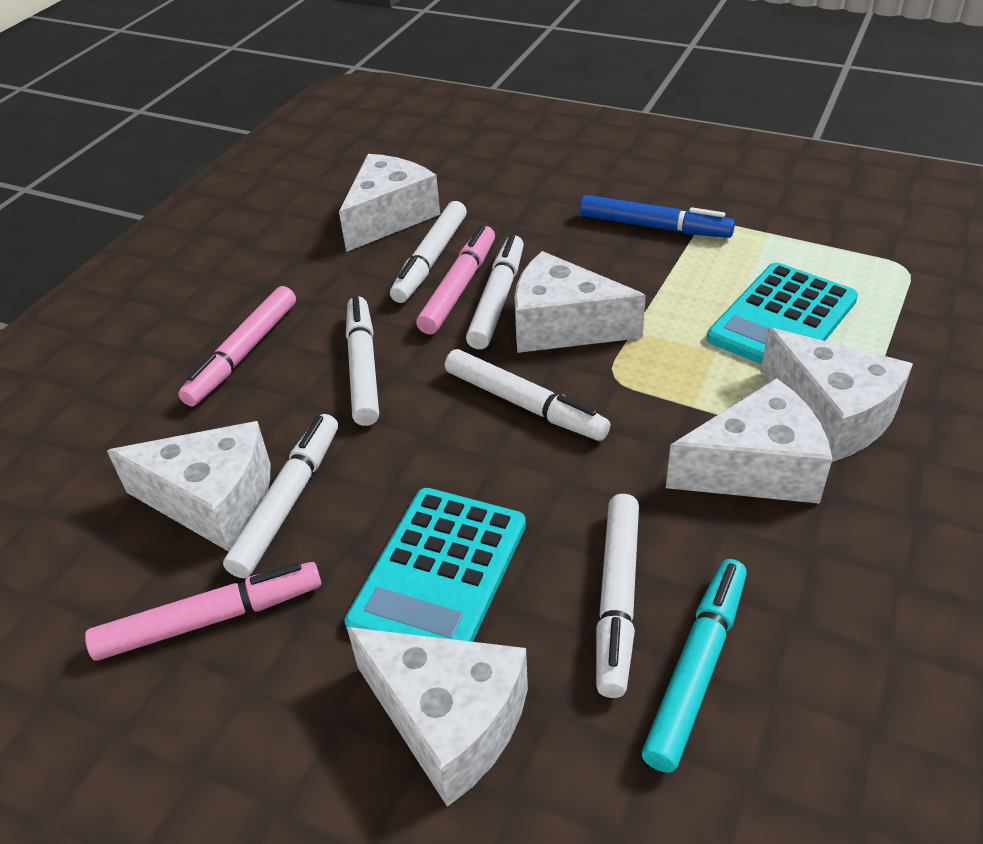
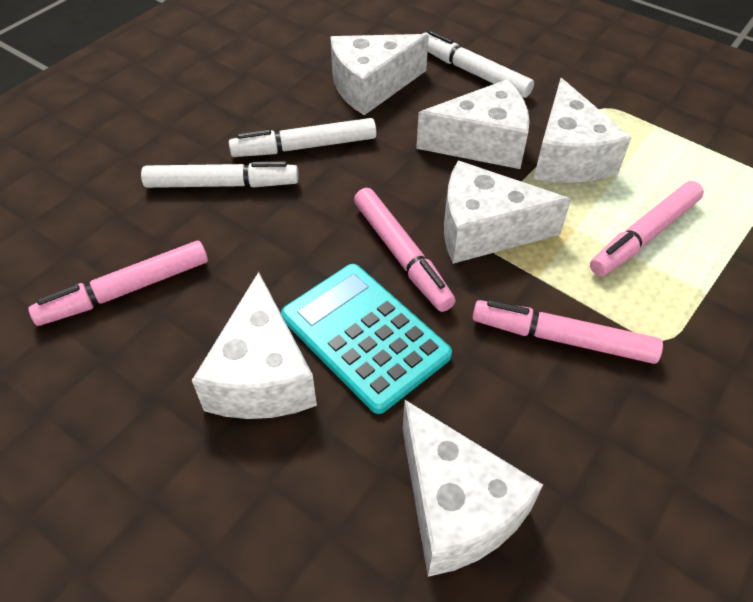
blue marker: 1 -> 0
pink marker: 3 -> 4
turquoise calculator: 2 -> 1
turquoise marker: 1 -> 0
white marker: 6 -> 3

